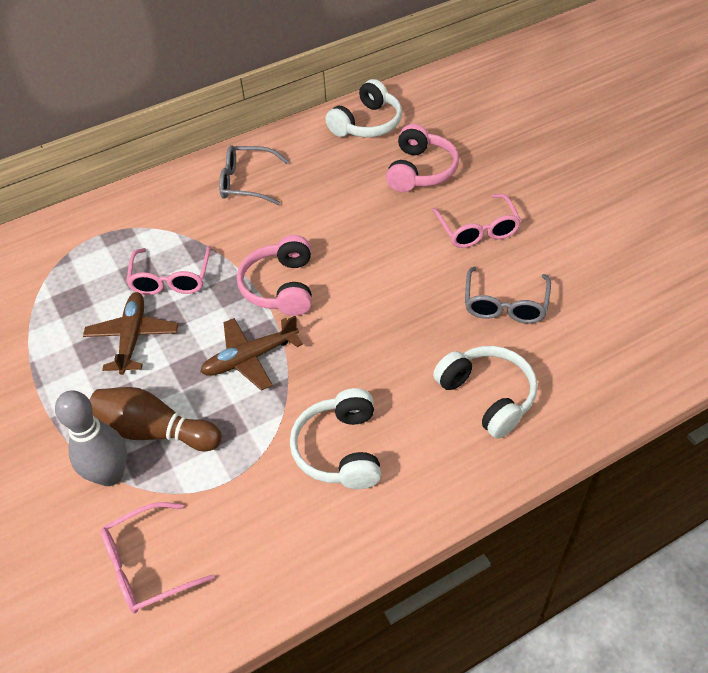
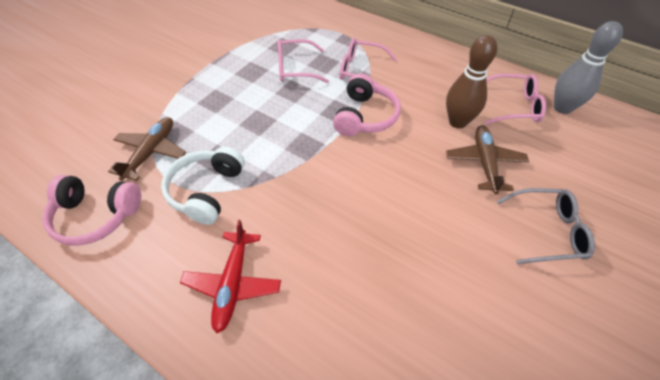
grey glasses: 2 -> 1
red plane: 0 -> 1
white headphones: 3 -> 1

